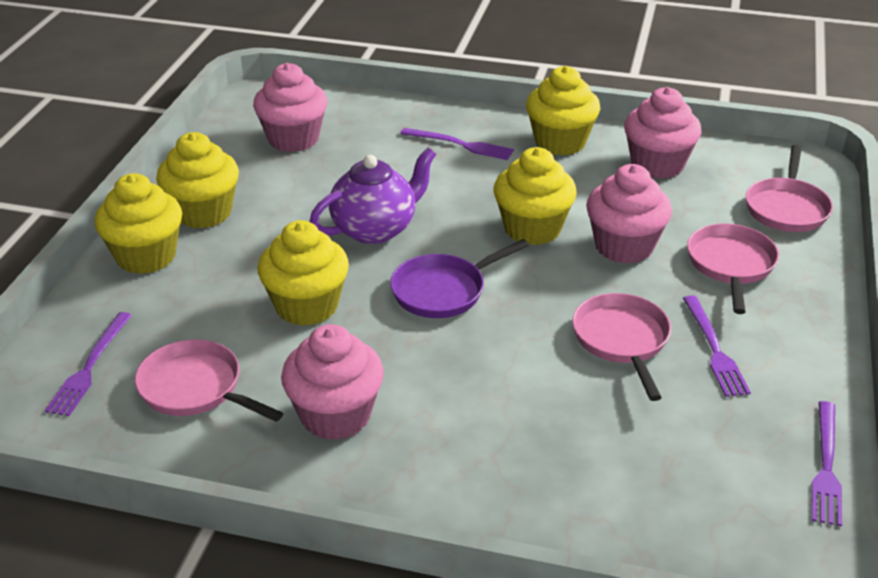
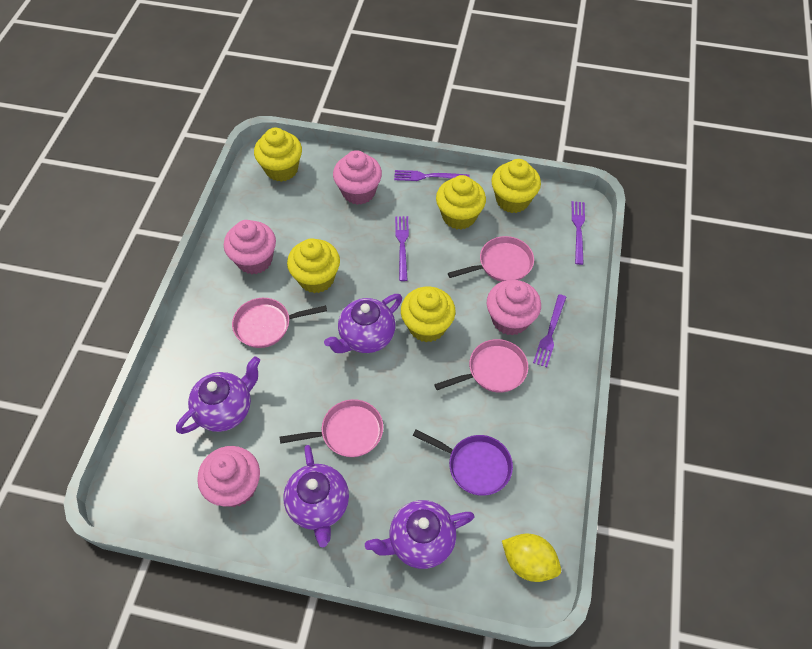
purple teapot: 1 -> 4
yellow lemon: 0 -> 1

